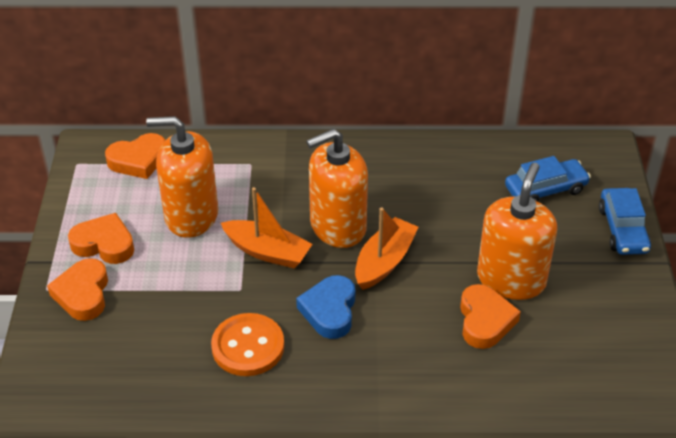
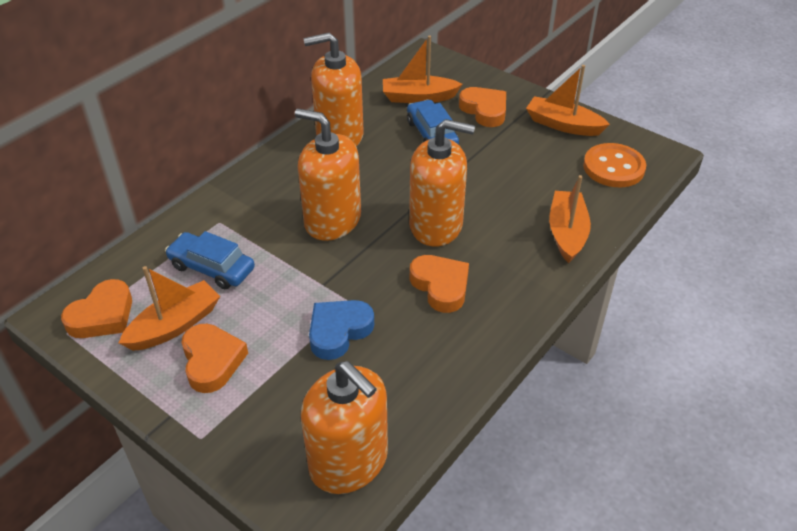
orange boat: 2 -> 4
orange soap dispenser: 3 -> 4

